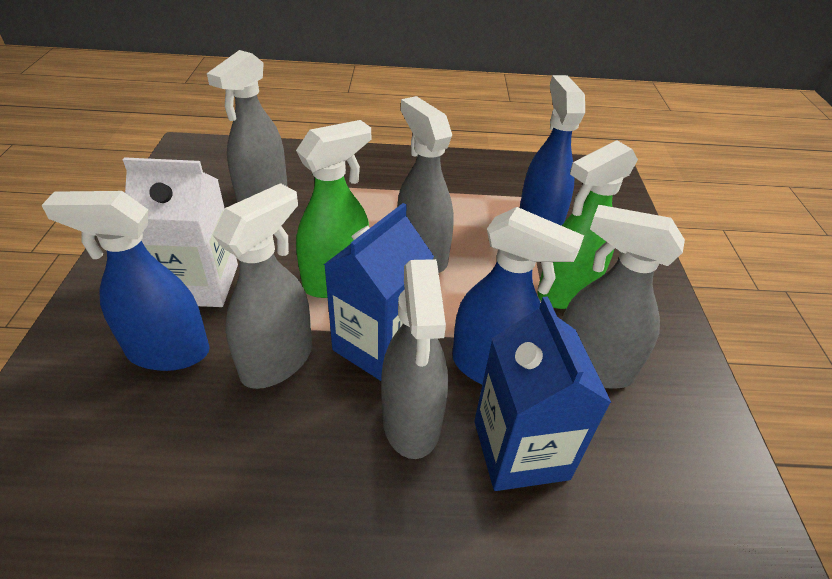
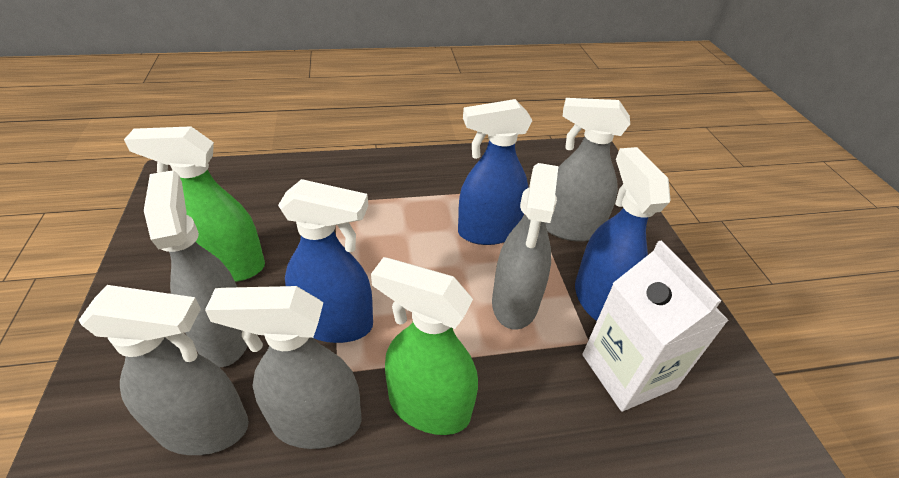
blue carton: 2 -> 0

